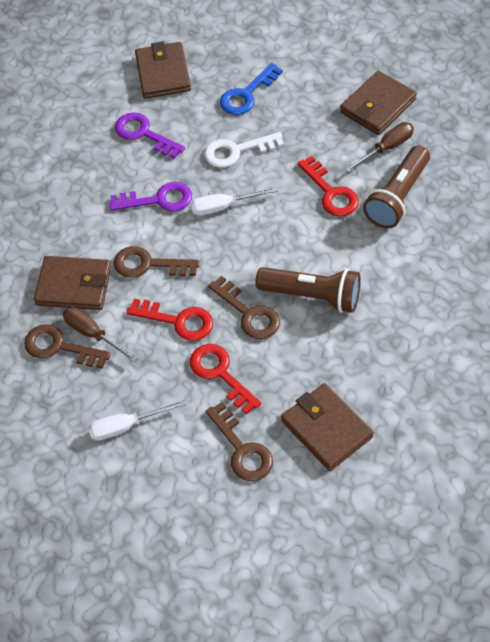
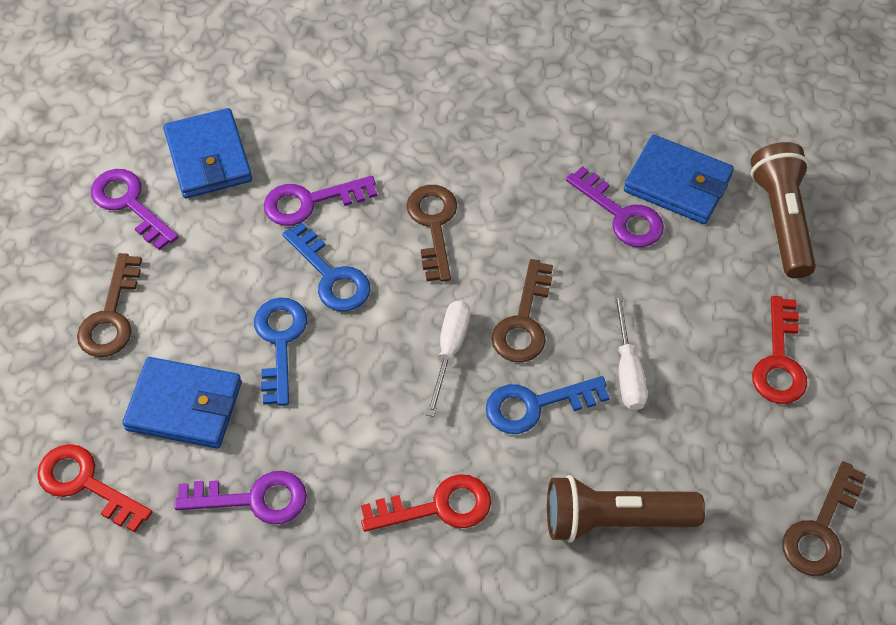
blue key: 1 -> 3
blue wallet: 0 -> 3
brown screwdriver: 2 -> 0
brown wallet: 4 -> 0
purple key: 2 -> 4
white key: 1 -> 0

